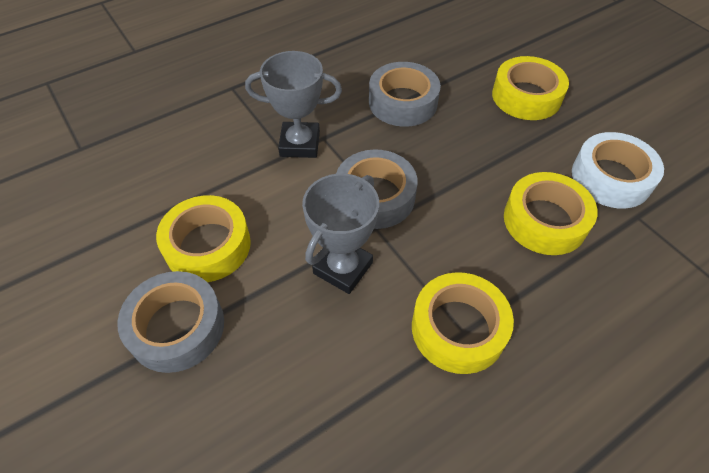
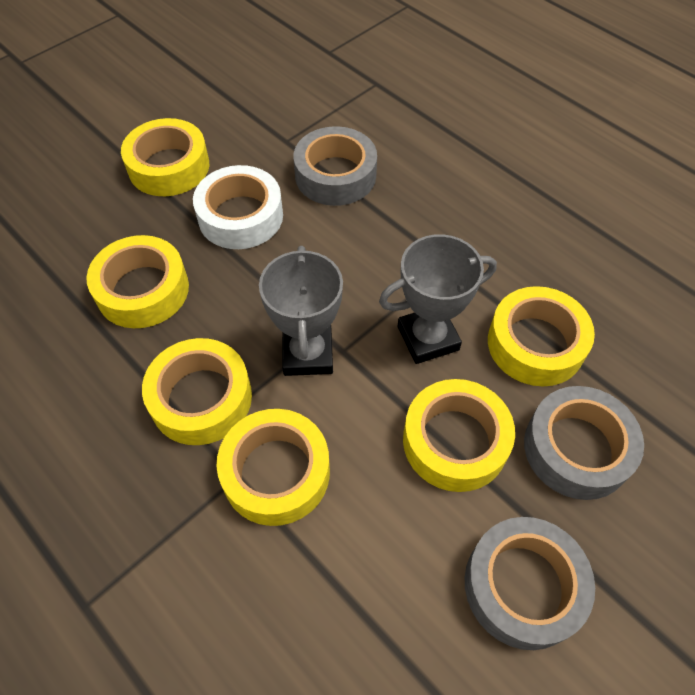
yellow tape: 4 -> 6

